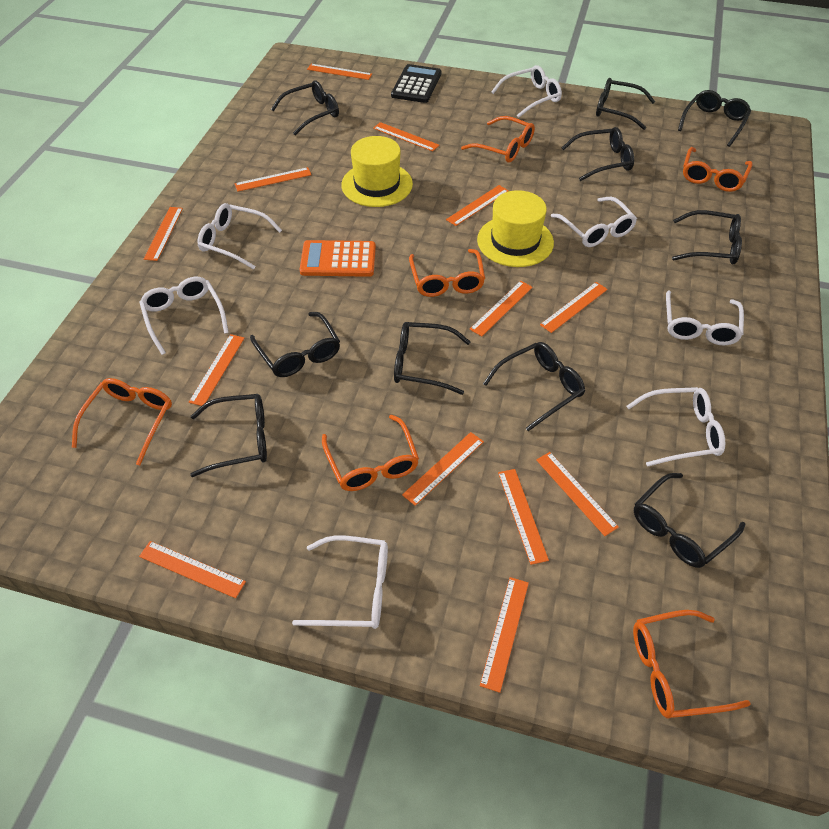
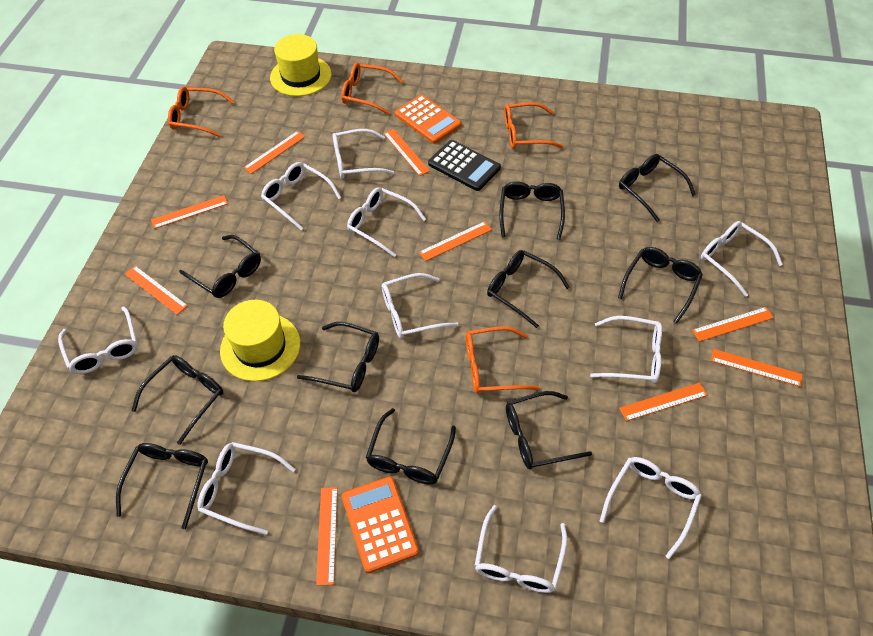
orange calculator: 1 -> 2
orange glasses: 6 -> 4
orange ruler: 13 -> 9
white glasses: 7 -> 10

